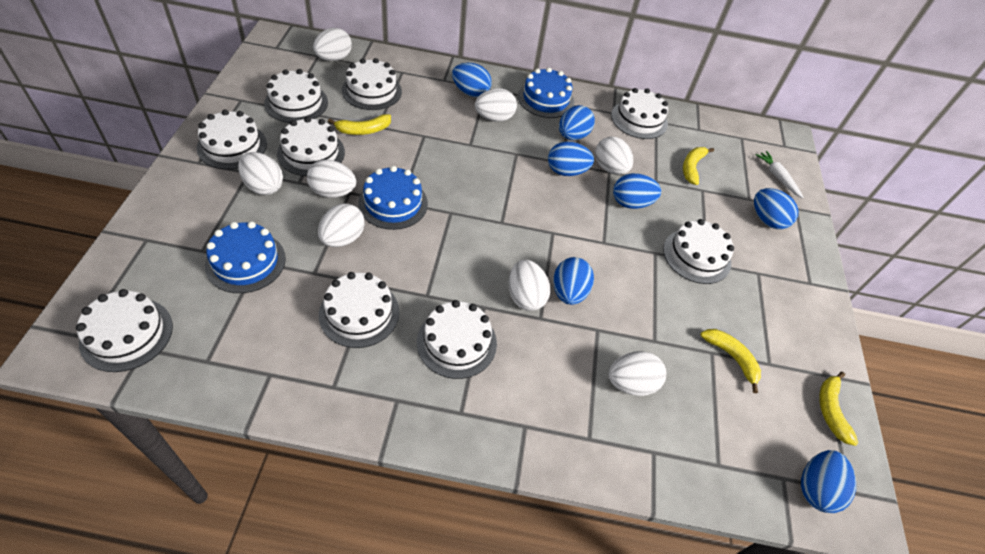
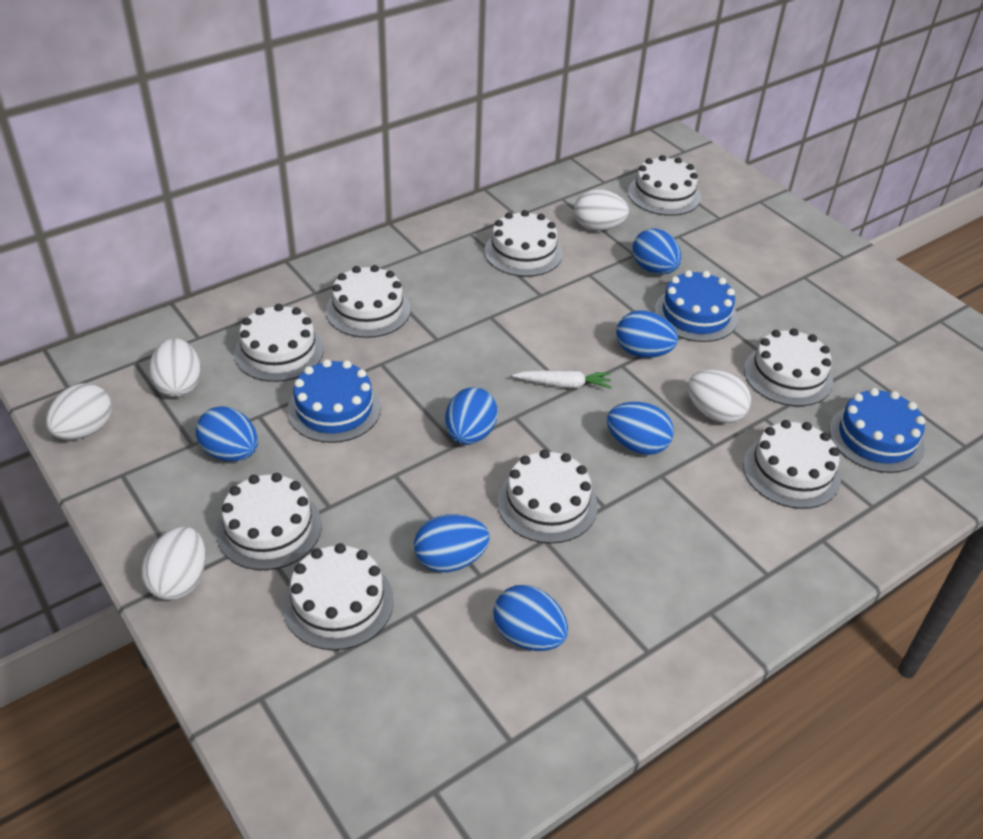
white egg: 8 -> 5
yellow banana: 4 -> 0

